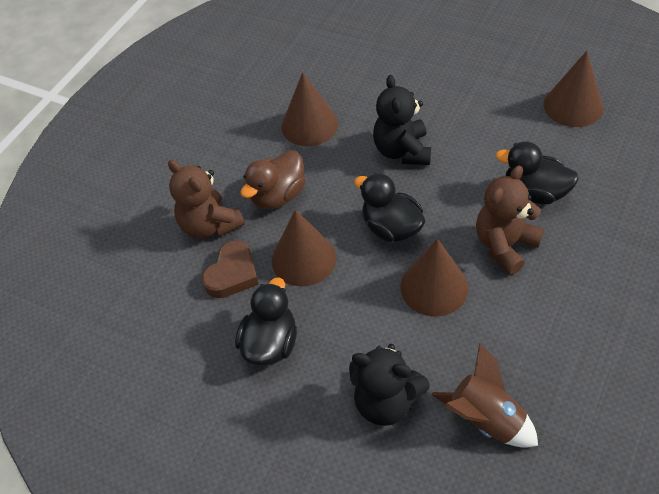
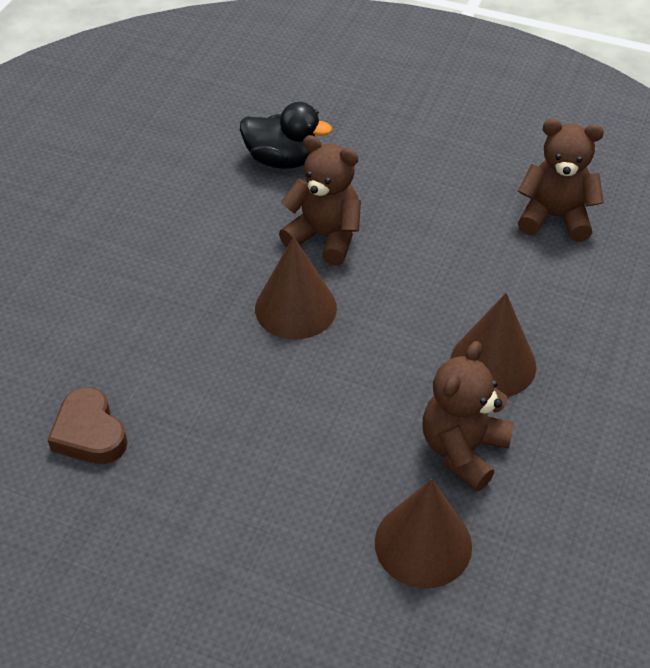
black duck: 3 -> 1
black teddy bear: 2 -> 0
brown cone: 4 -> 3
brown duck: 1 -> 0
brown rocket: 1 -> 0
brown teddy bear: 2 -> 3

